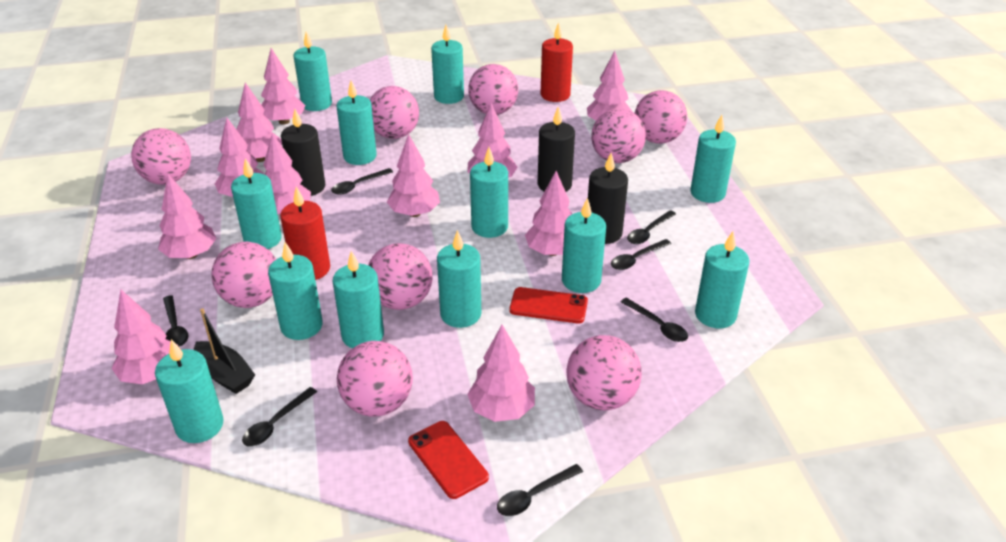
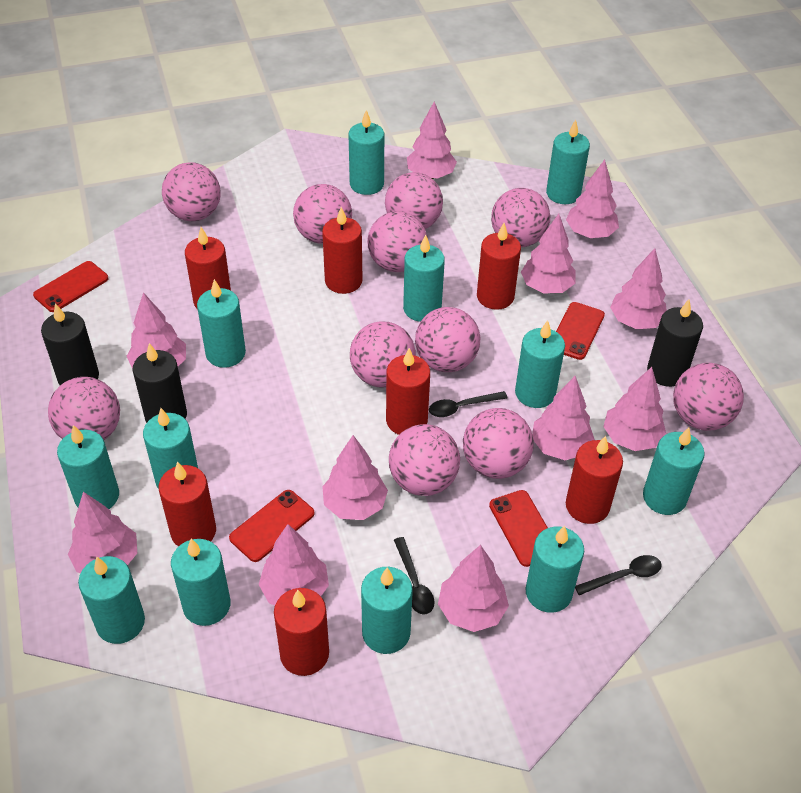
black boat: 1 -> 0
black spoon: 7 -> 3
pink ball: 9 -> 11
red candle: 2 -> 7
red phone: 2 -> 4

